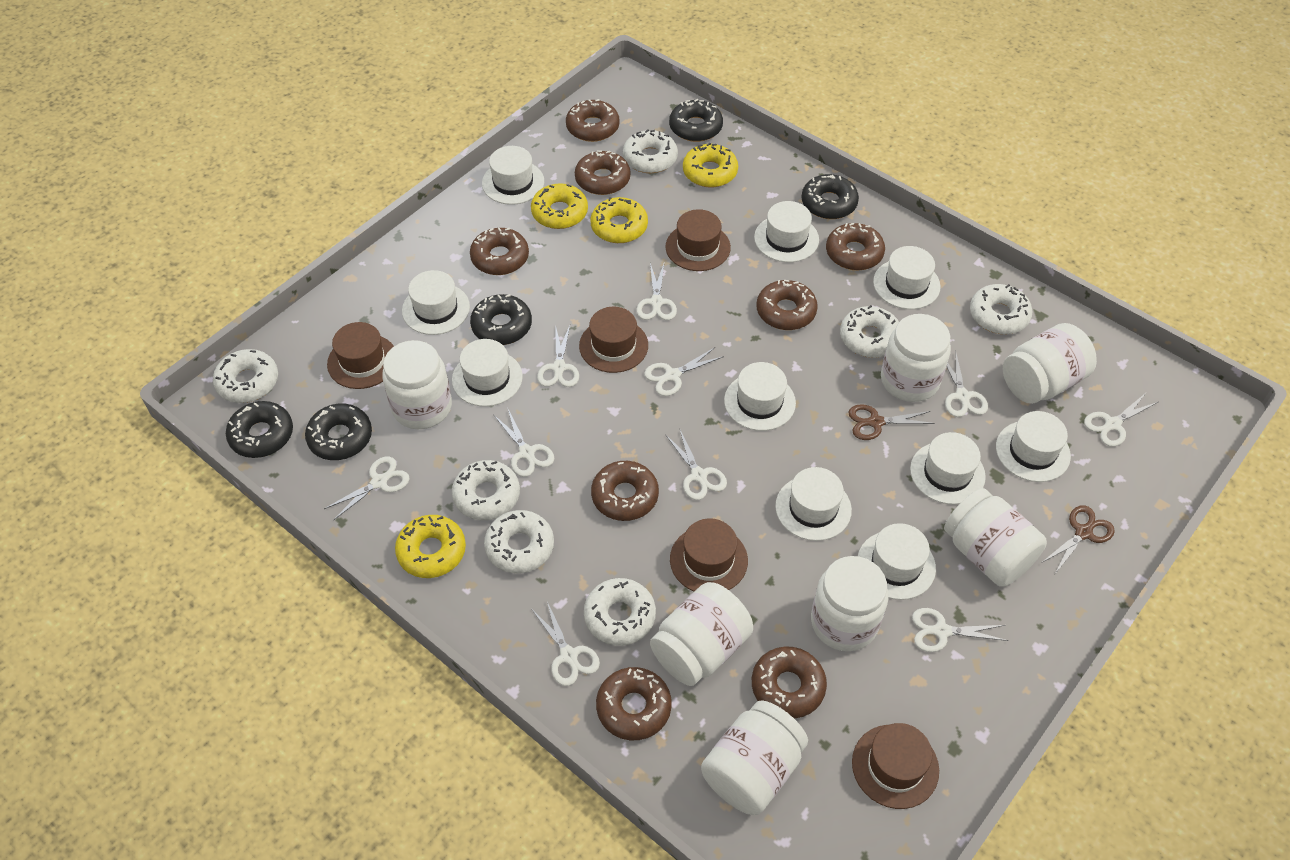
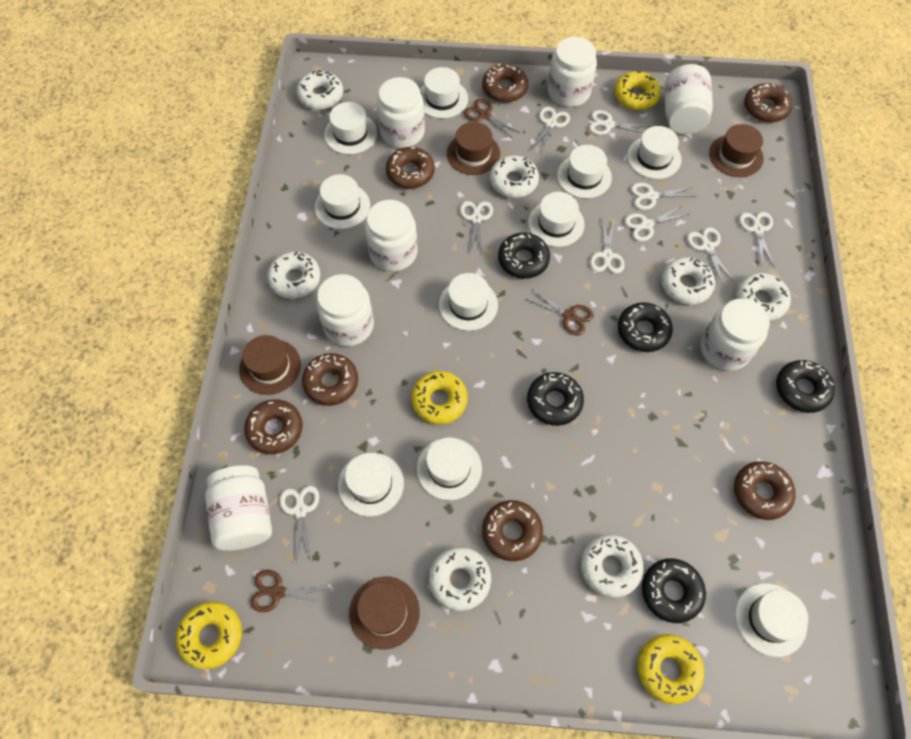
brown donut: 8 -> 7
brown hat: 5 -> 4
brown scissors: 2 -> 3
white scissors: 10 -> 9

